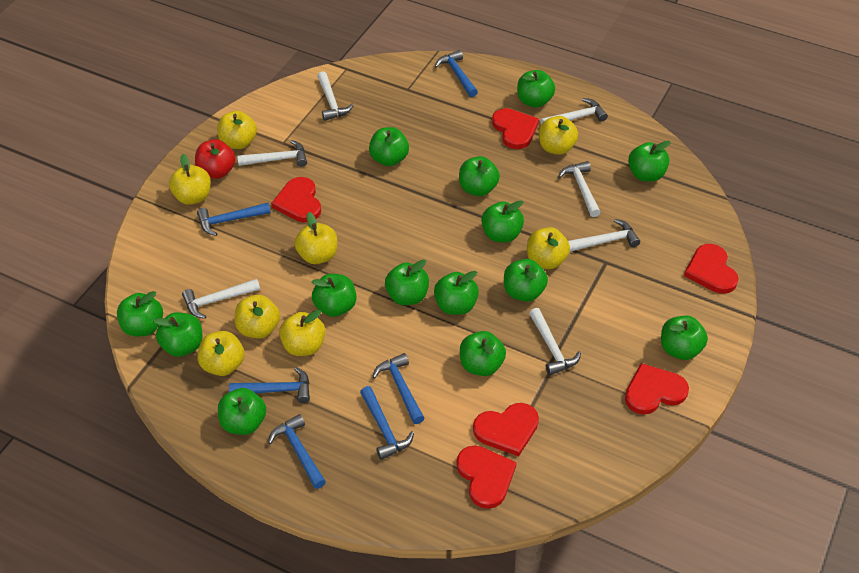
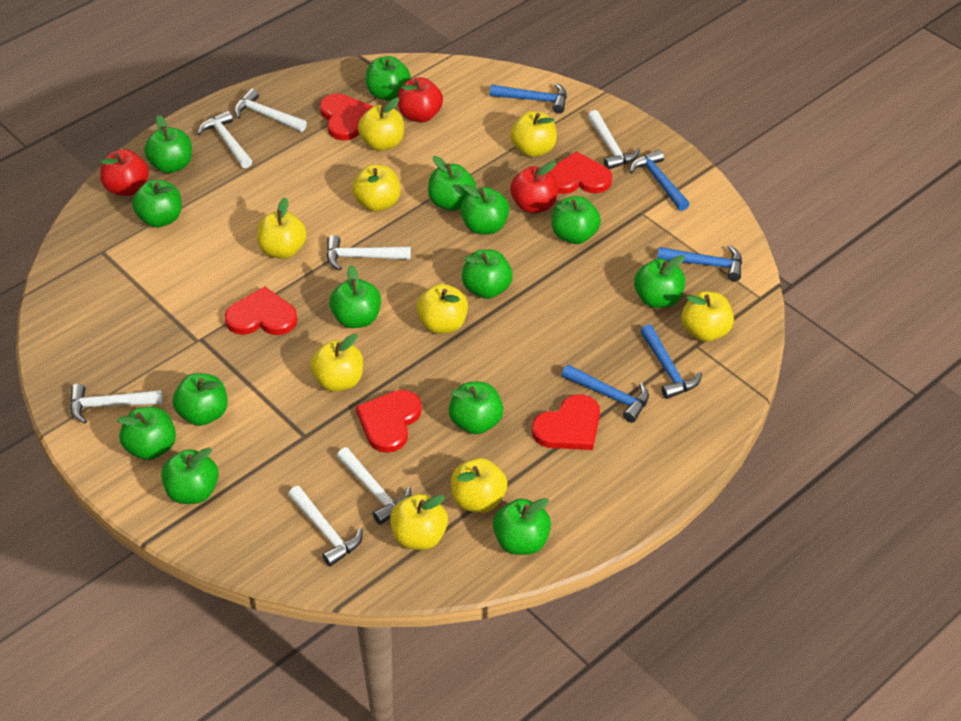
blue hammer: 6 -> 5
red apple: 1 -> 3
red heart: 6 -> 5
yellow apple: 8 -> 9

